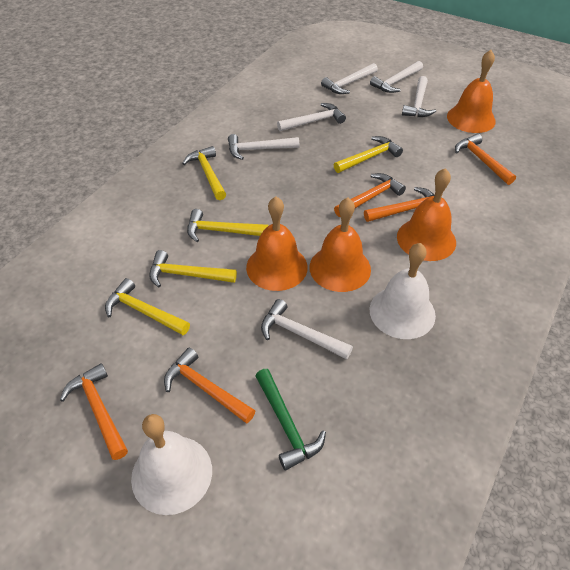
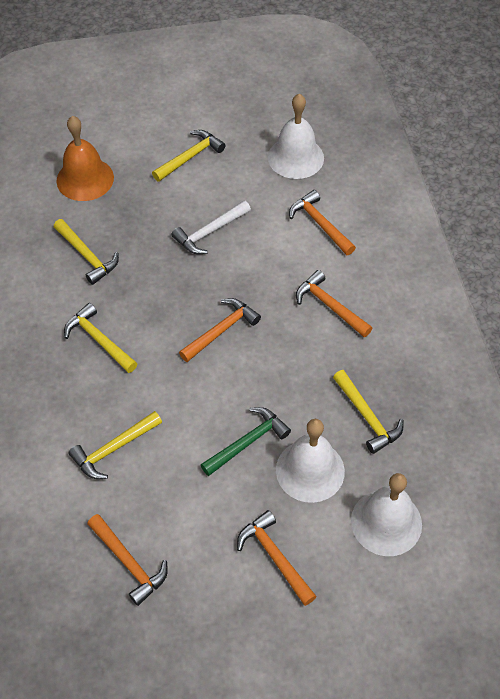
orange bell: 4 -> 1
white bell: 2 -> 3
white hammer: 6 -> 1

